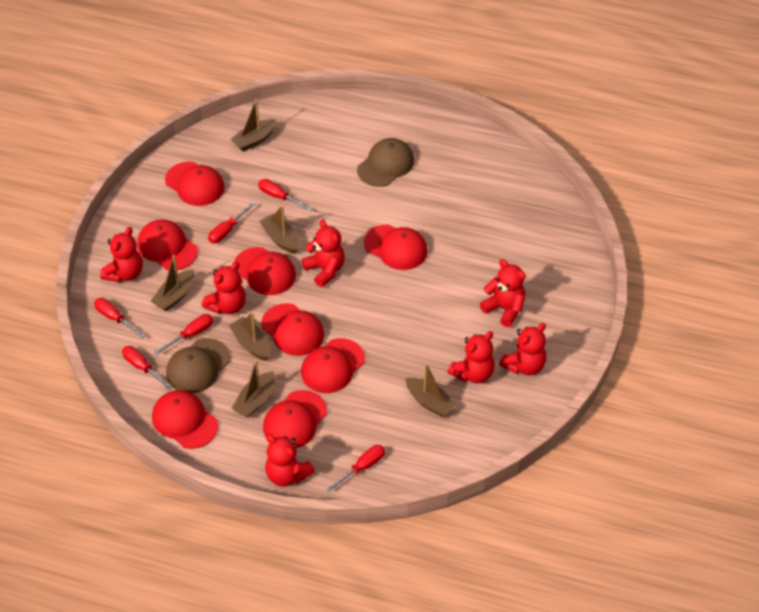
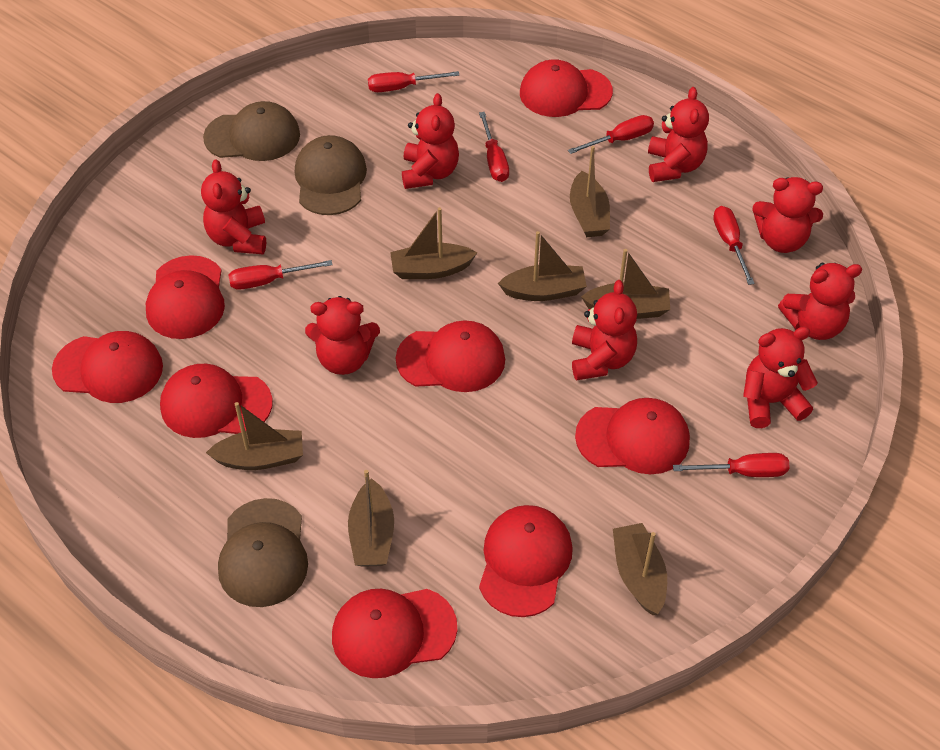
brown boat: 6 -> 7
brown cap: 2 -> 3
red teddy bear: 7 -> 8

